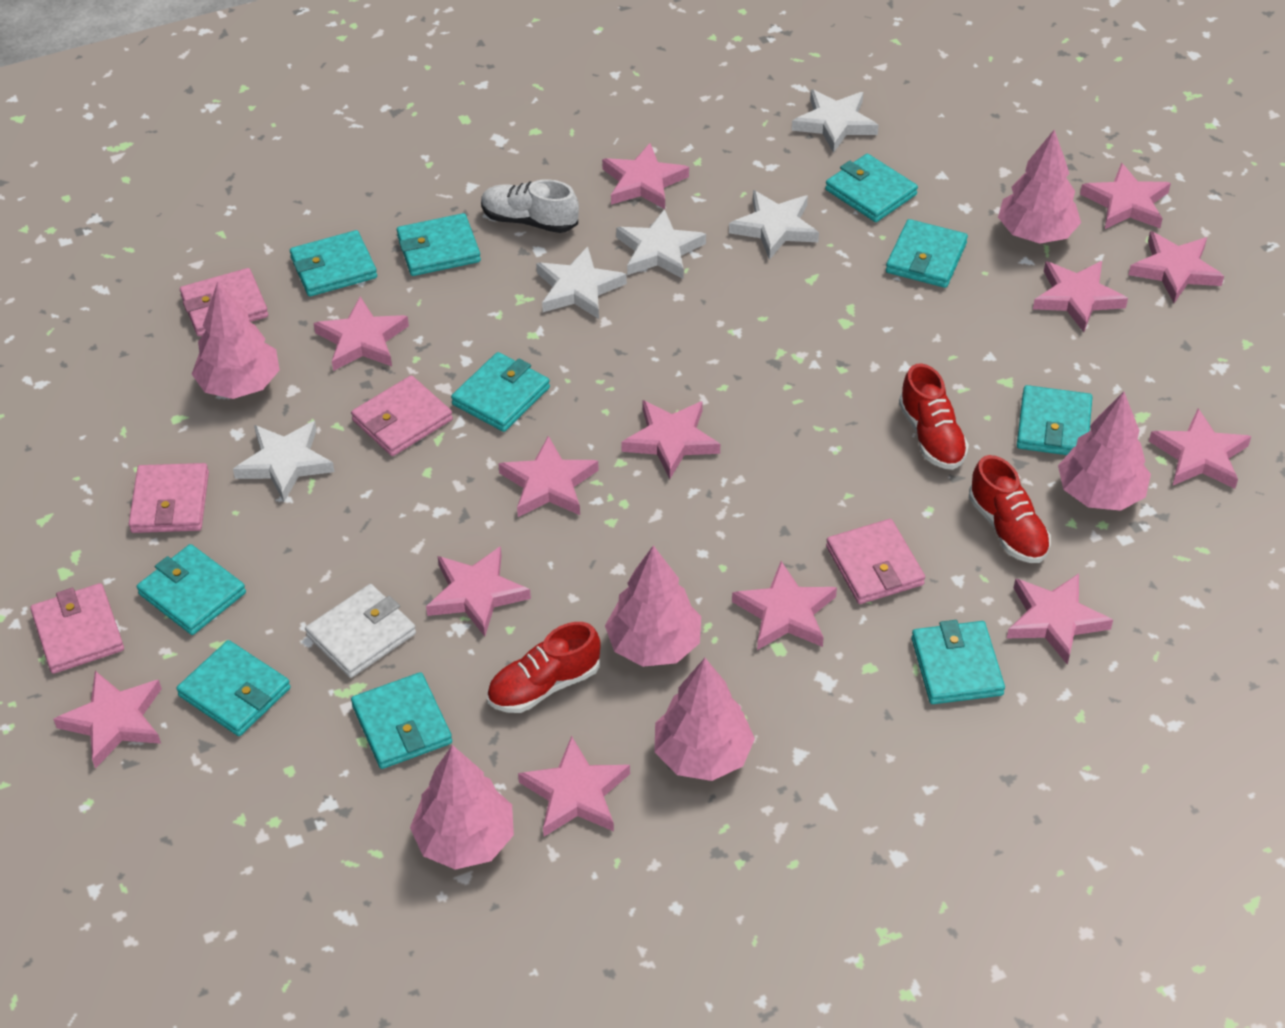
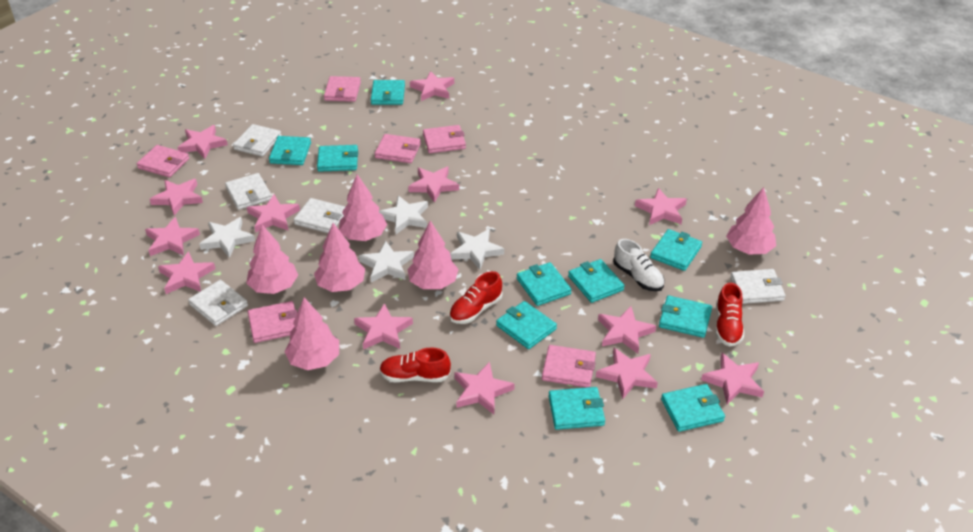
pink wallet: 5 -> 6
white star: 5 -> 4
white wallet: 1 -> 5

